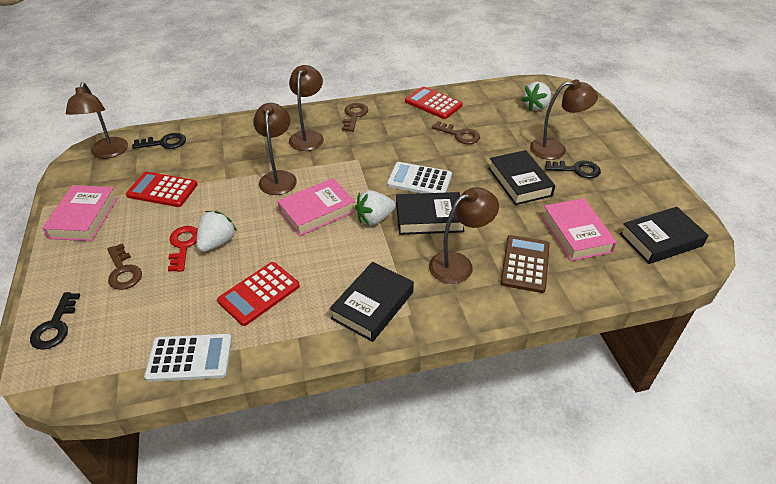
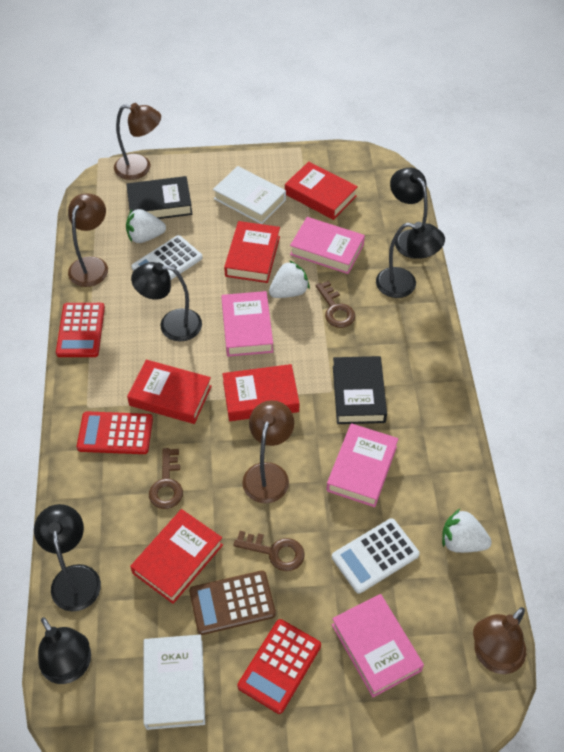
black book: 4 -> 2
black key: 3 -> 0
black lamp: 0 -> 5
brown lamp: 5 -> 4
pink book: 3 -> 4
red book: 0 -> 5
red key: 1 -> 0
white book: 0 -> 2

